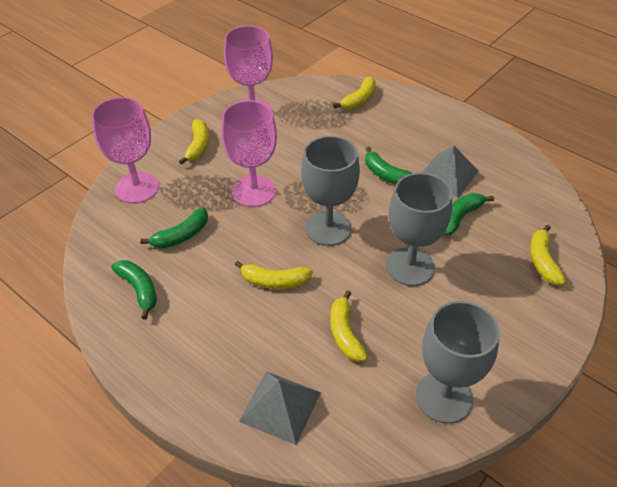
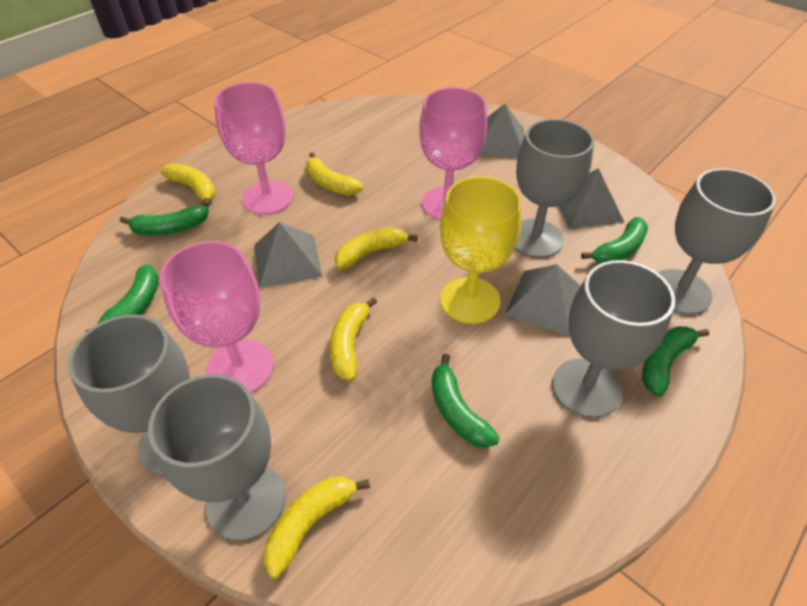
green banana: 4 -> 5
grey goblet: 3 -> 5
grey pyramid: 2 -> 4
yellow goblet: 0 -> 1

